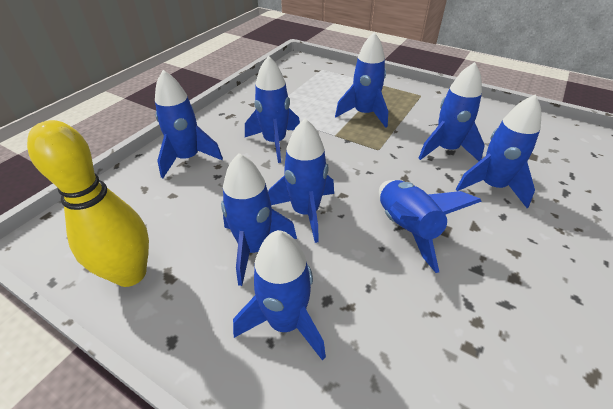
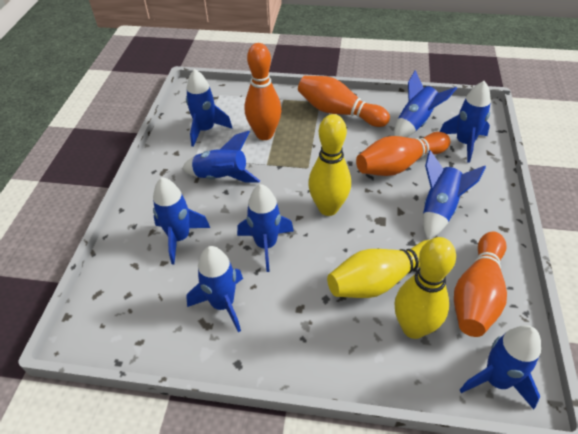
orange bowling pin: 0 -> 4
yellow bowling pin: 1 -> 3

